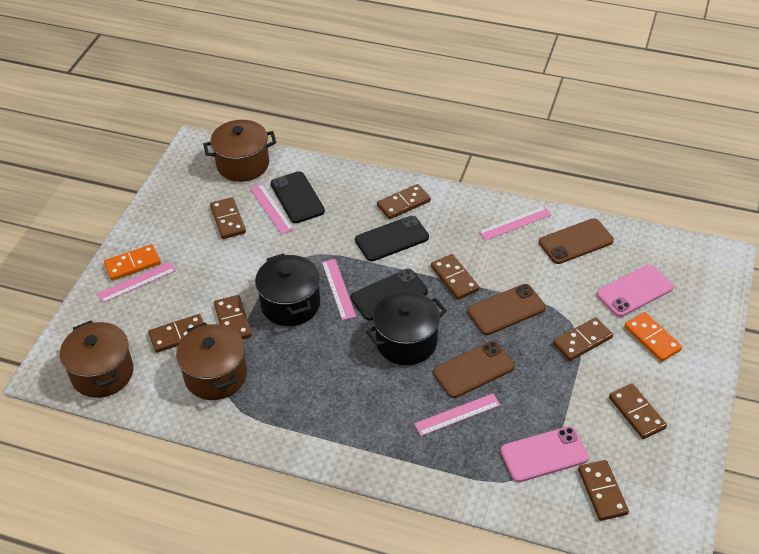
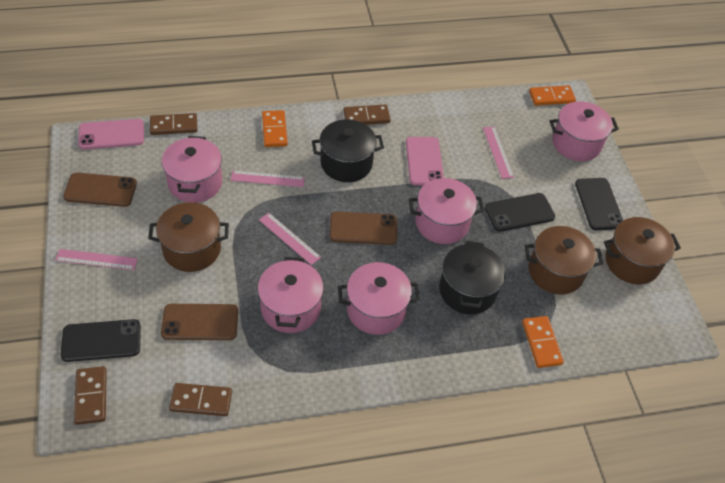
brown domino: 8 -> 4
orange domino: 2 -> 3
pink pot: 0 -> 5
pink ruler: 5 -> 4

